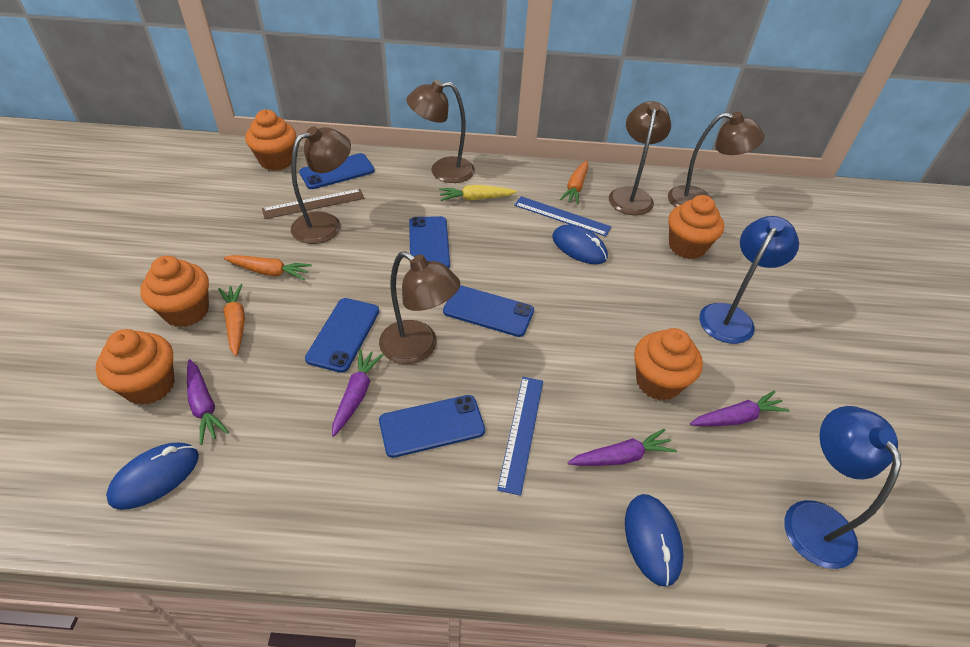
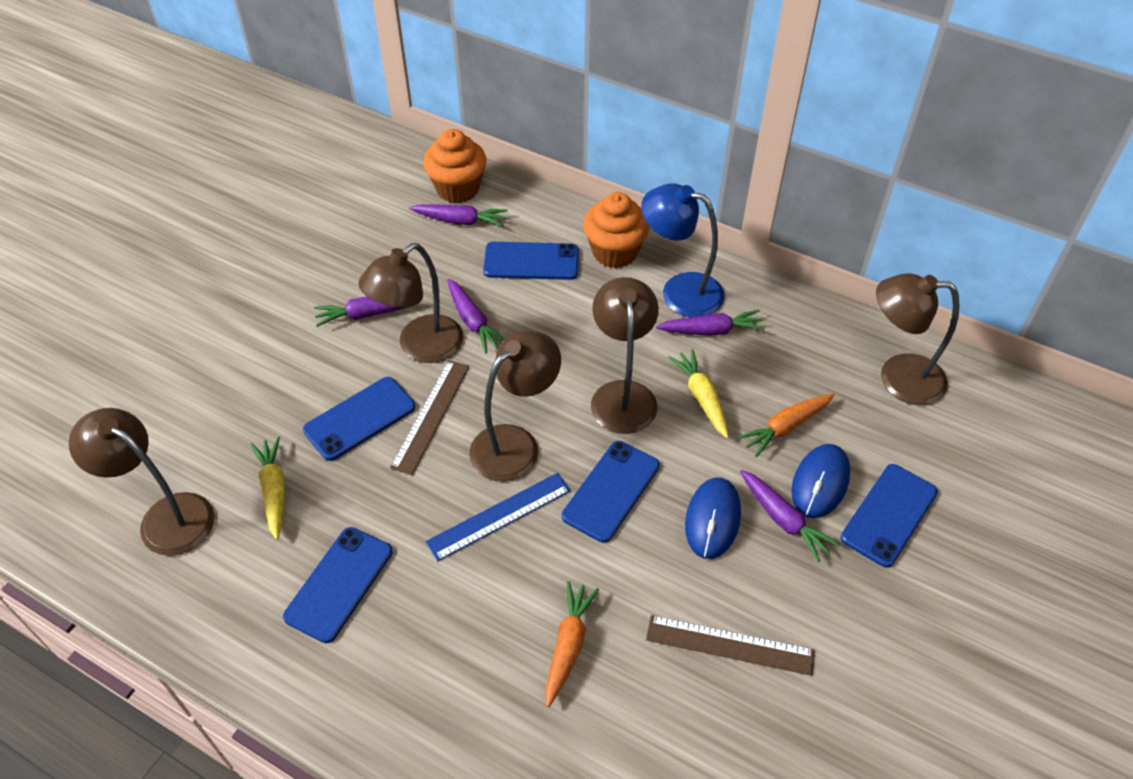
blue lamp: 2 -> 1
blue mouse: 3 -> 2
blue ruler: 2 -> 1
brown ruler: 1 -> 2
orange carrot: 3 -> 2
orange cupcake: 5 -> 2
purple carrot: 4 -> 5
yellow carrot: 1 -> 2

